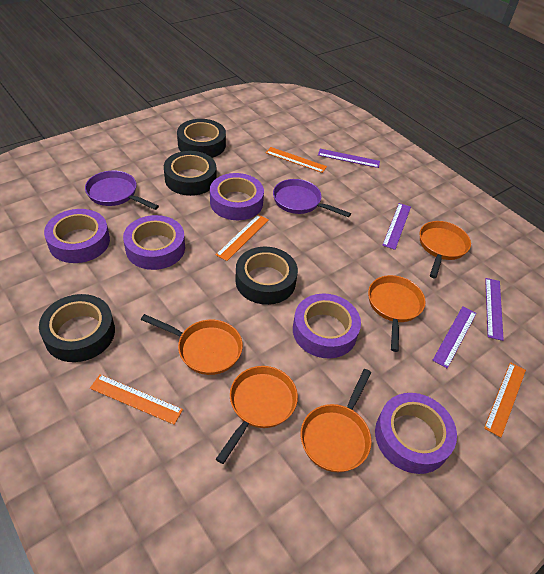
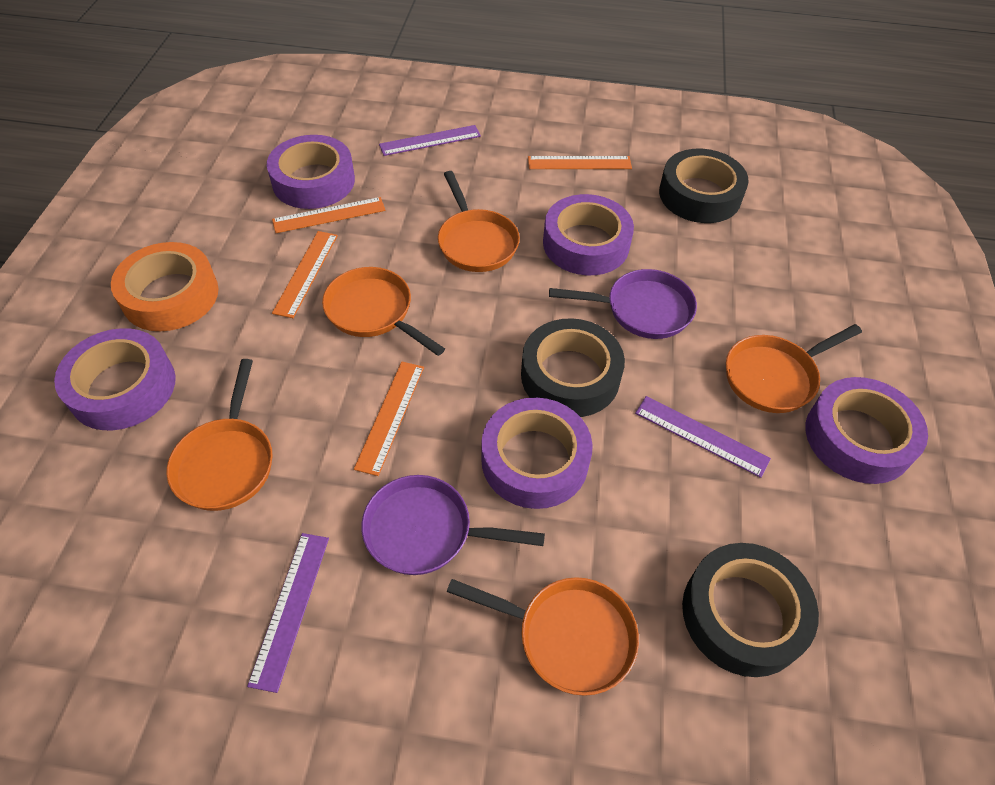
black tape: 4 -> 3
orange tape: 0 -> 1
purple ruler: 4 -> 3

